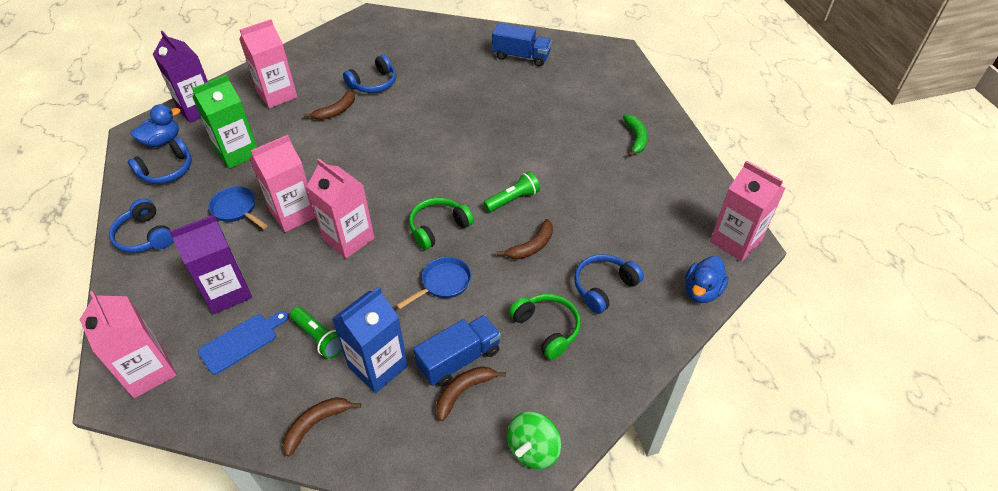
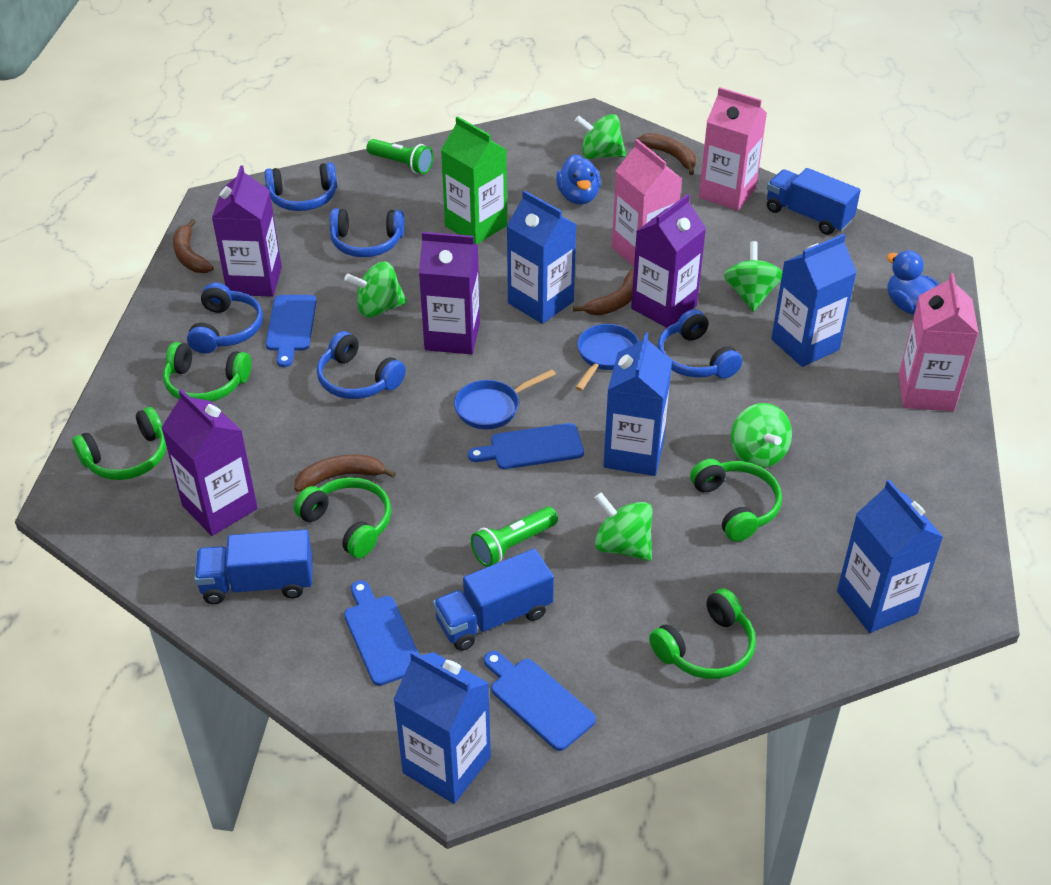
blue carton: 1 -> 5
blue cutting board: 1 -> 4
blue headphones: 4 -> 5
blue truck: 2 -> 3
green banana: 1 -> 0
green headphones: 2 -> 5
green spinning top: 1 -> 5
pink carton: 5 -> 3
purple carton: 2 -> 4

